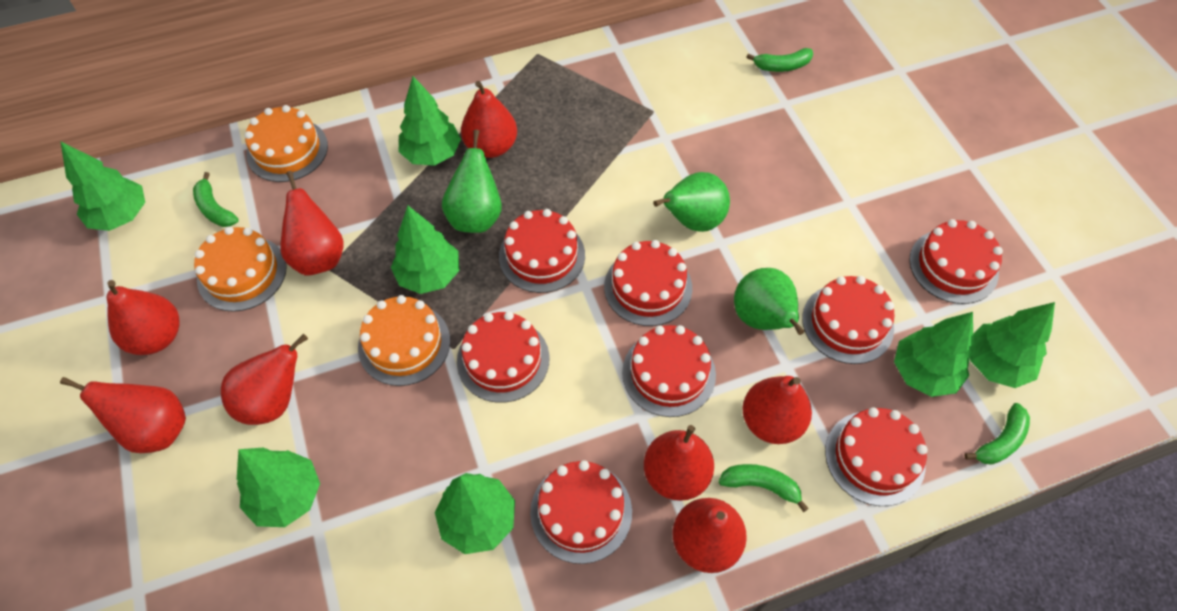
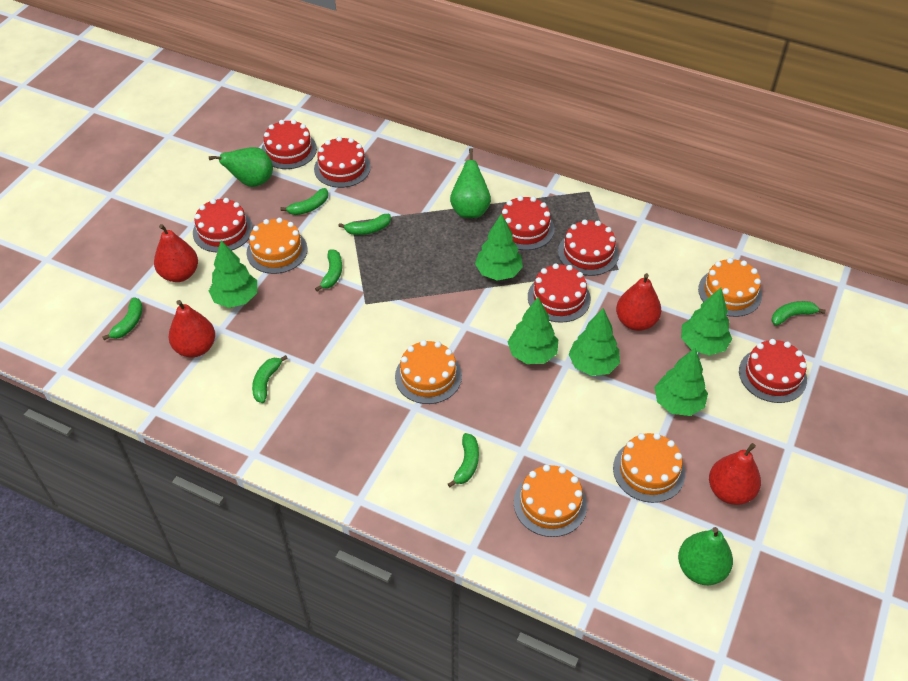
green banana: 4 -> 7
green tree: 7 -> 6
orange cake: 3 -> 5
red cake: 8 -> 7
red pear: 8 -> 4

